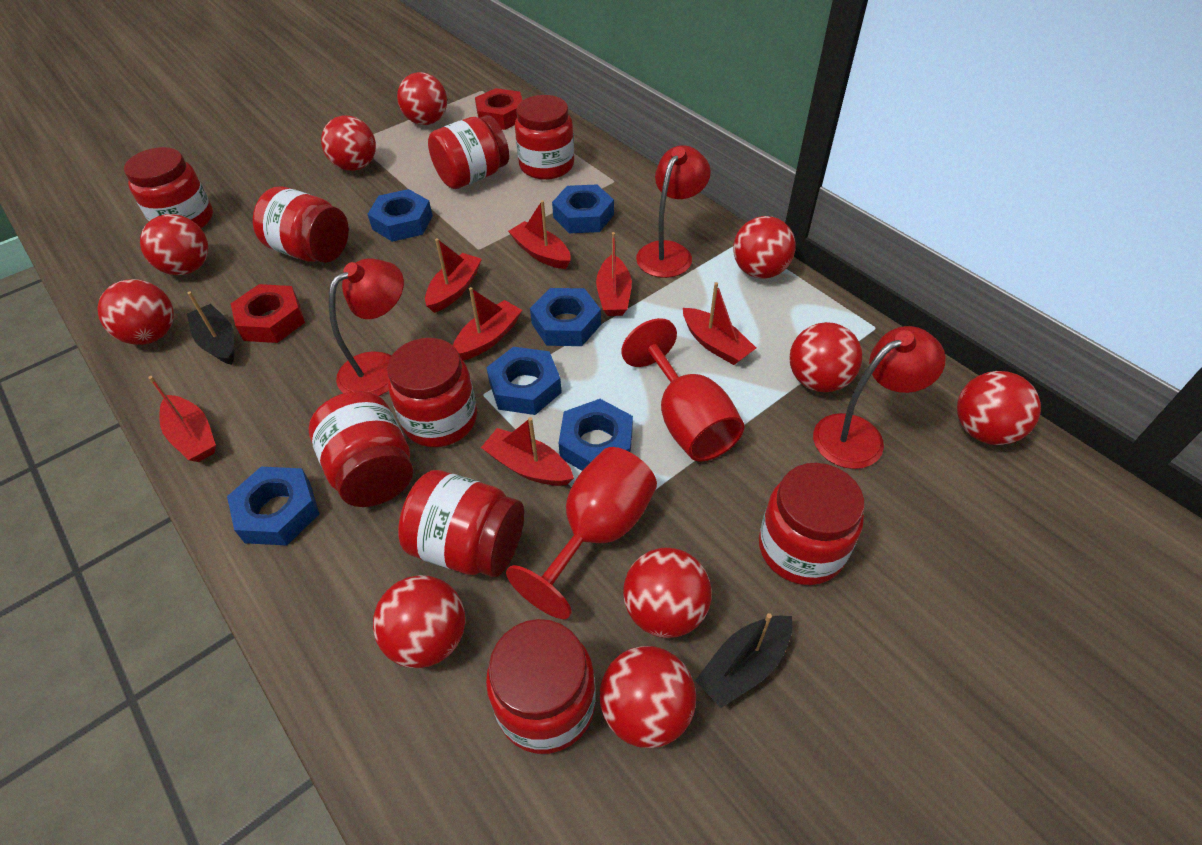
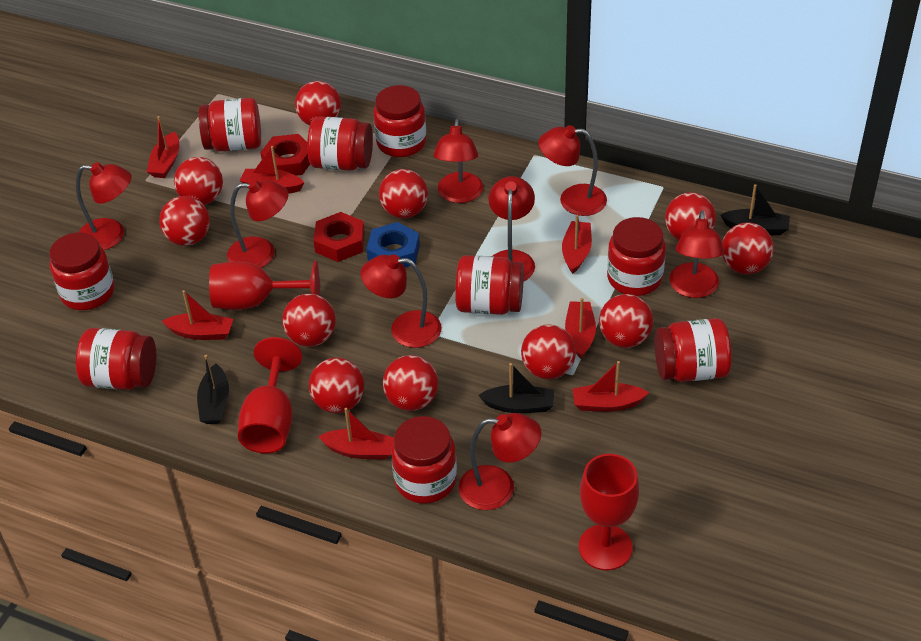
black boat: 2 -> 3
blue nut: 6 -> 1
red ball: 10 -> 11
red goblet: 2 -> 3
red lamp: 3 -> 8

